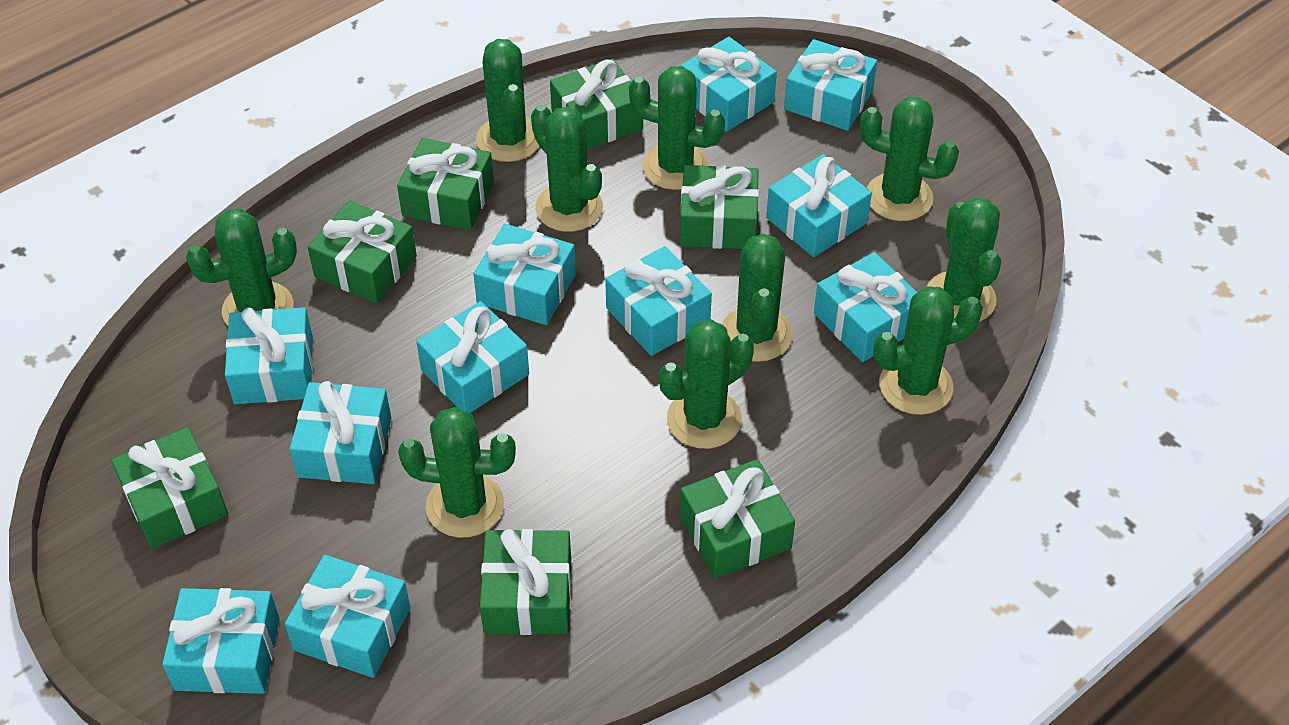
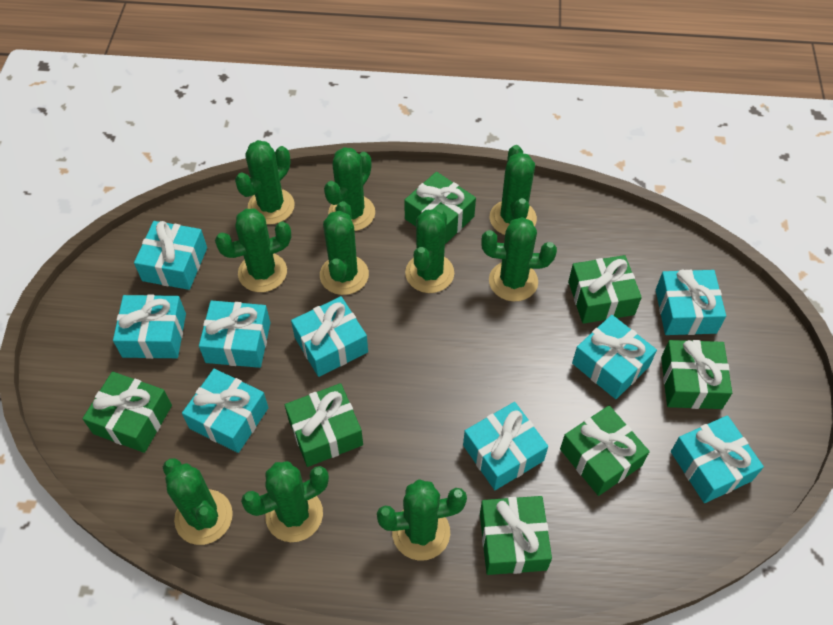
turquoise gift: 11 -> 9

